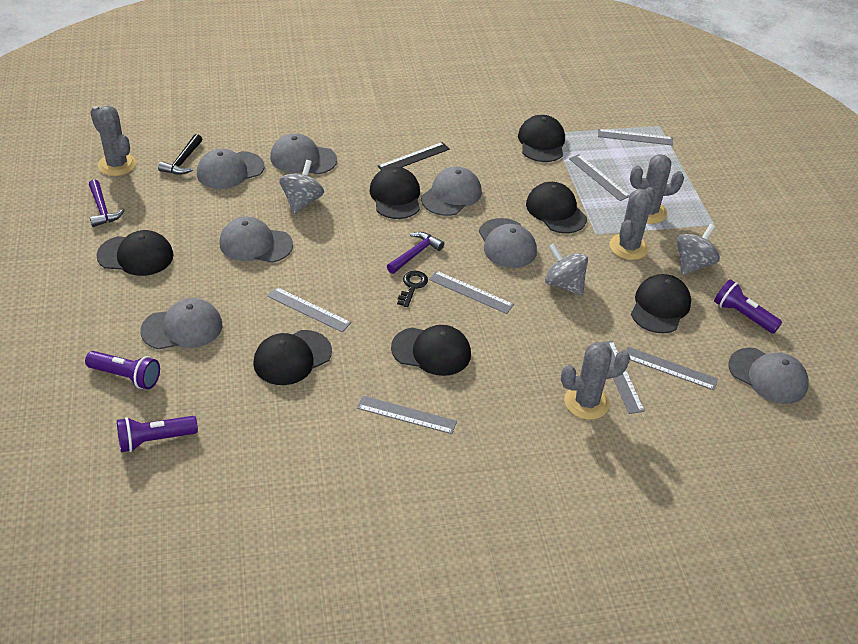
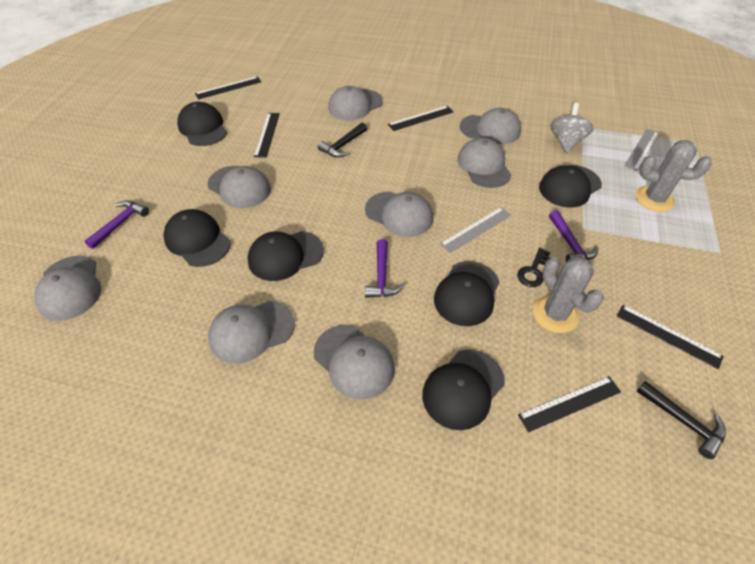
black cap: 7 -> 6
black hammer: 1 -> 2
black ruler: 1 -> 5
grey cactus: 4 -> 2
grey cap: 7 -> 8
grey ruler: 7 -> 2
grey spinning top: 3 -> 1
purple flashlight: 3 -> 0
purple hammer: 2 -> 3

